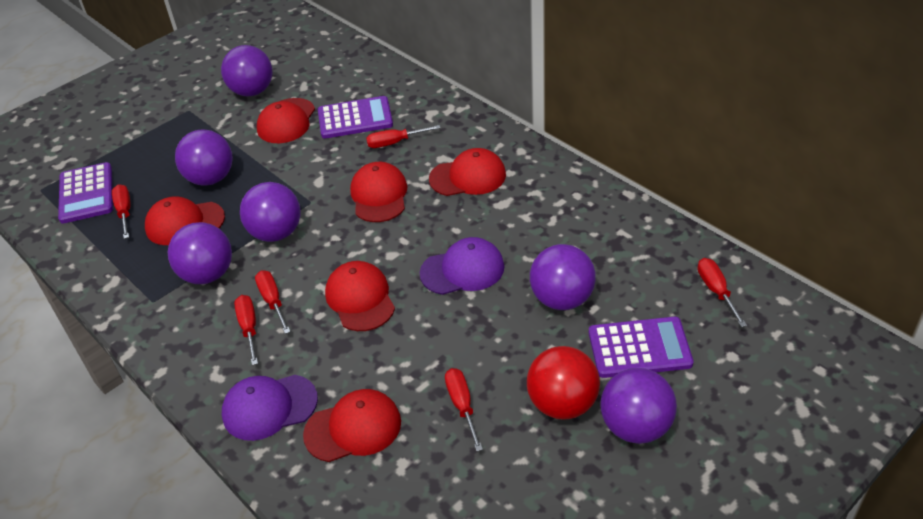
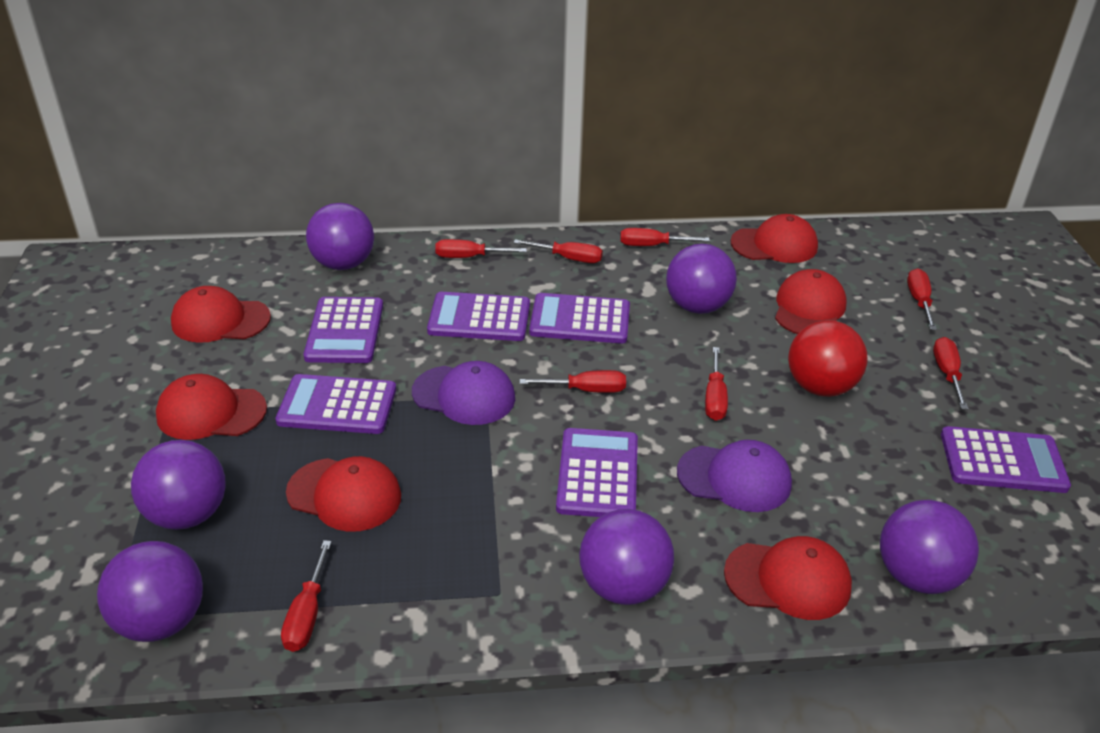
purple calculator: 3 -> 6
red screwdriver: 6 -> 8

